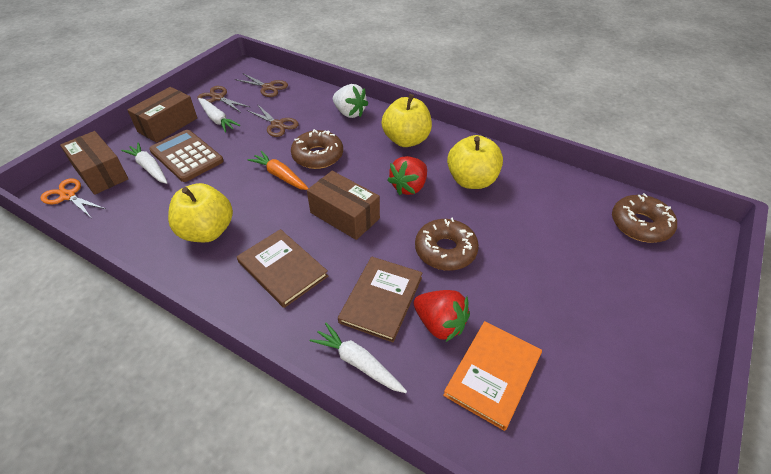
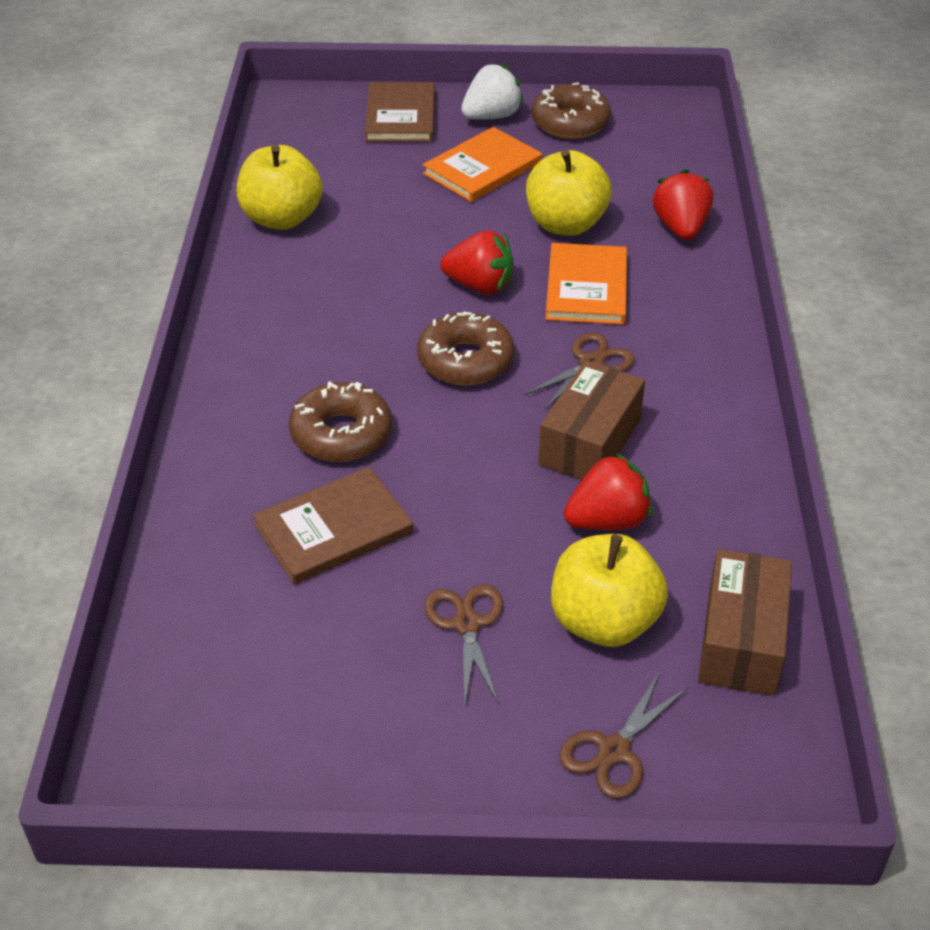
brown box: 3 -> 2
brown calculator: 1 -> 0
orange book: 1 -> 2
orange carrot: 1 -> 0
orange scissors: 1 -> 0
red strawberry: 2 -> 3
white carrot: 3 -> 0

